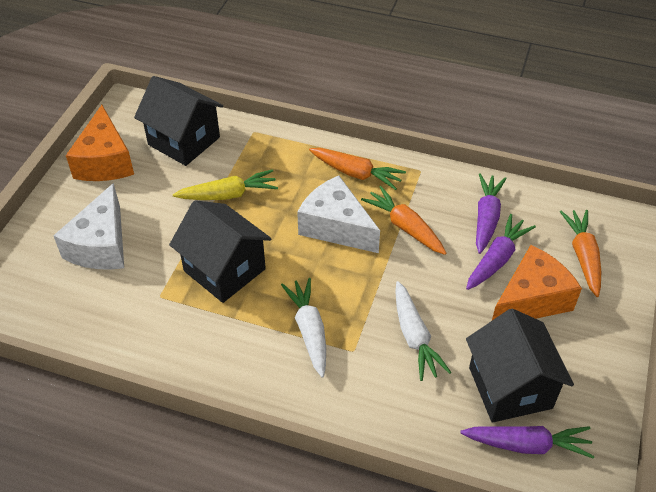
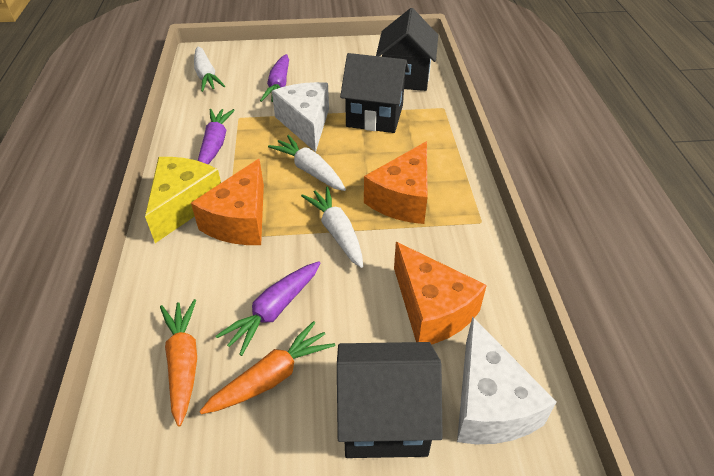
orange carrot: 3 -> 2
orange cheese: 2 -> 3
white carrot: 2 -> 3
yellow carrot: 1 -> 0
yellow cheese: 0 -> 1

